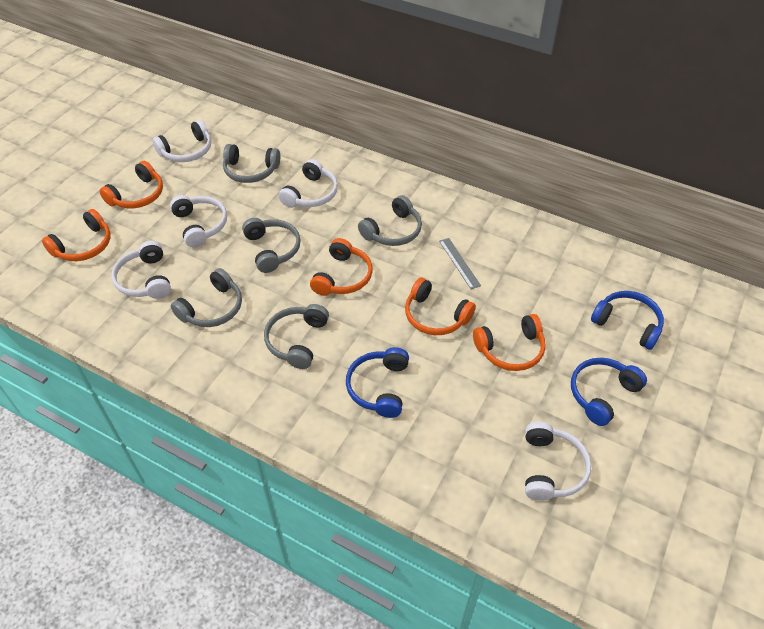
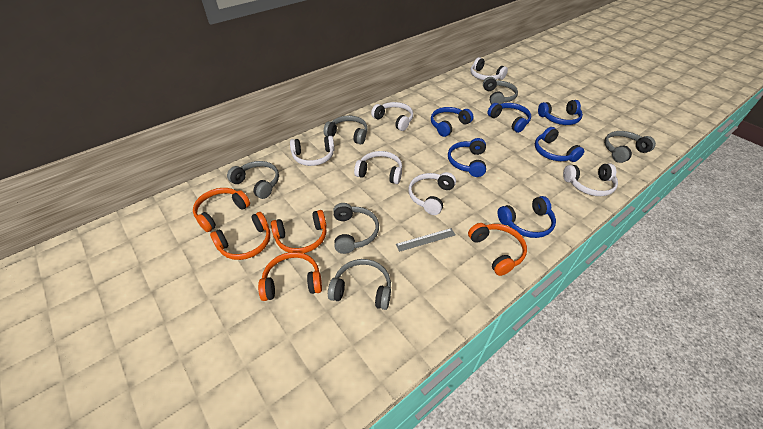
blue headphones: 3 -> 6
grey headphones: 5 -> 6
white headphones: 5 -> 6

